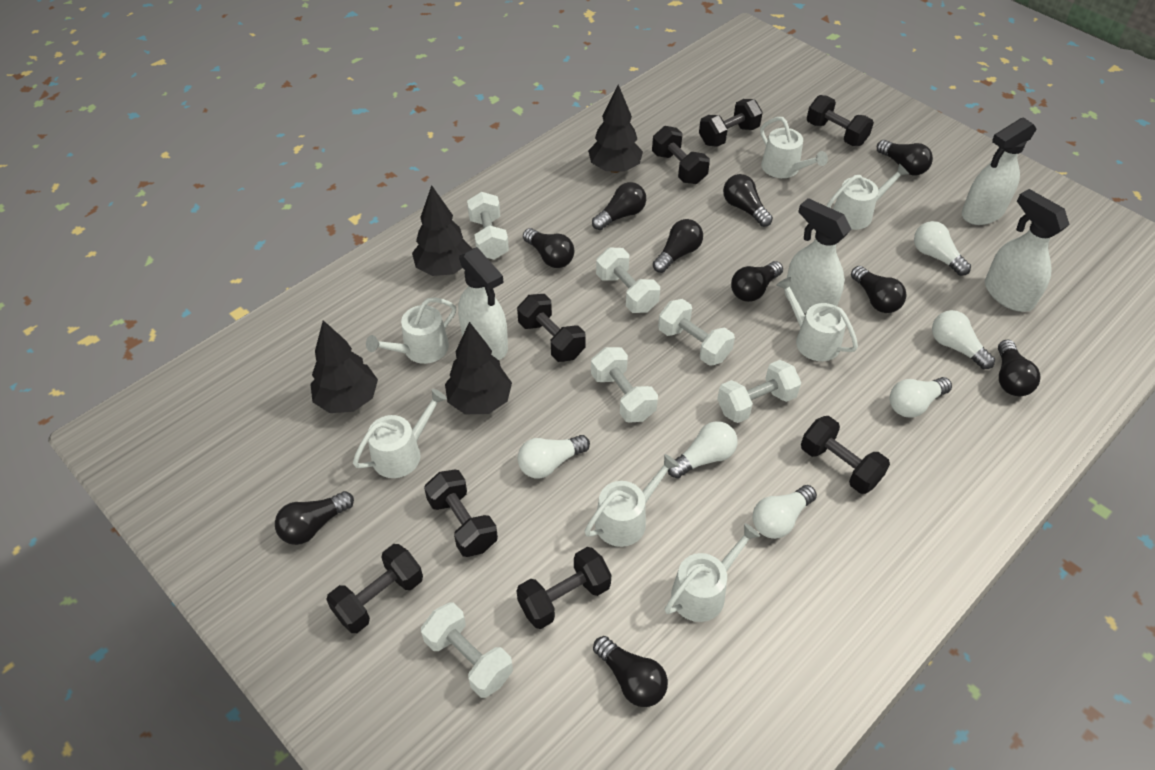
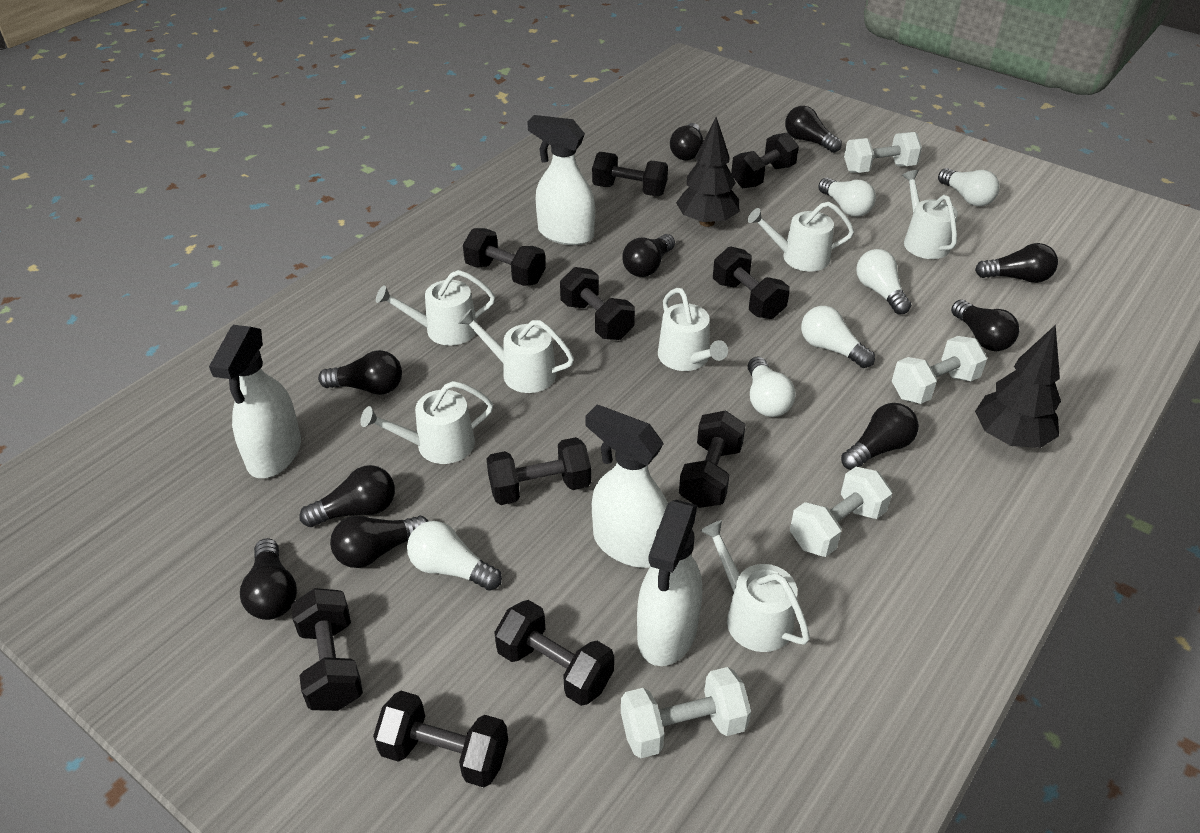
black dumbbell: 8 -> 10
black tree: 4 -> 2
white dumbbell: 6 -> 4

